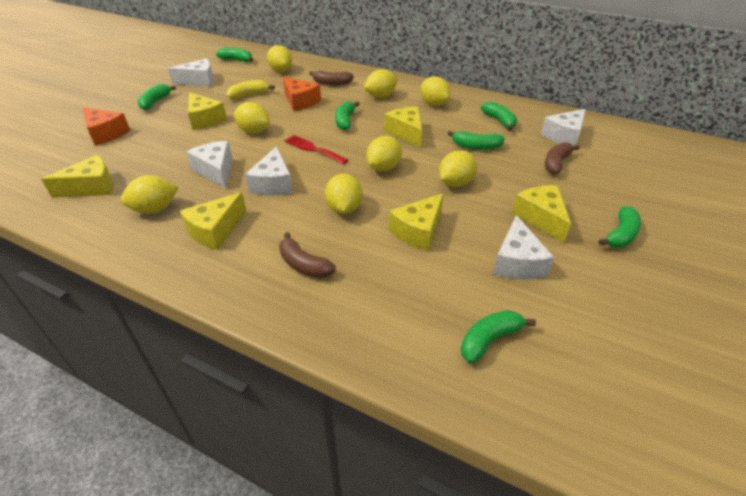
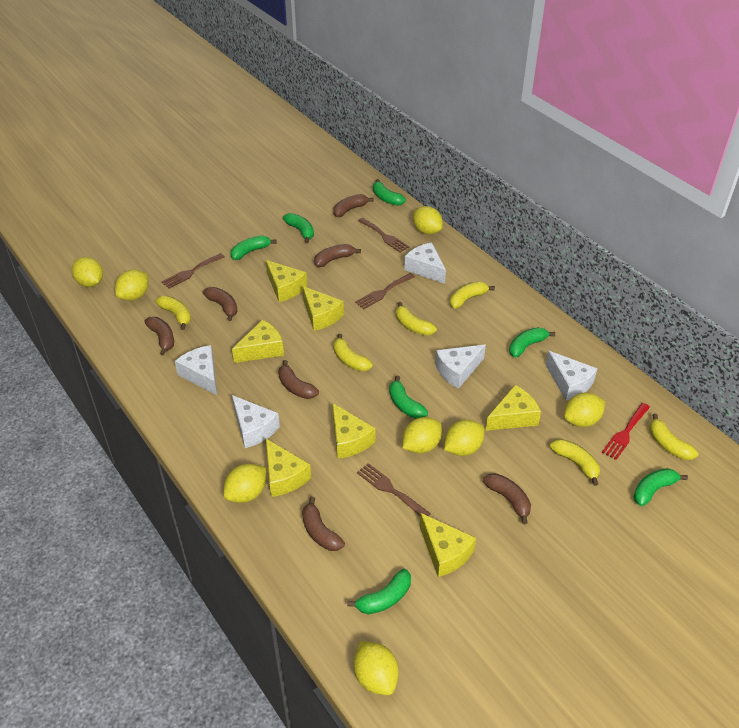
brown banana: 3 -> 7
brown fork: 0 -> 4
orange cheese: 2 -> 0
yellow banana: 1 -> 6
yellow cheese: 6 -> 7

